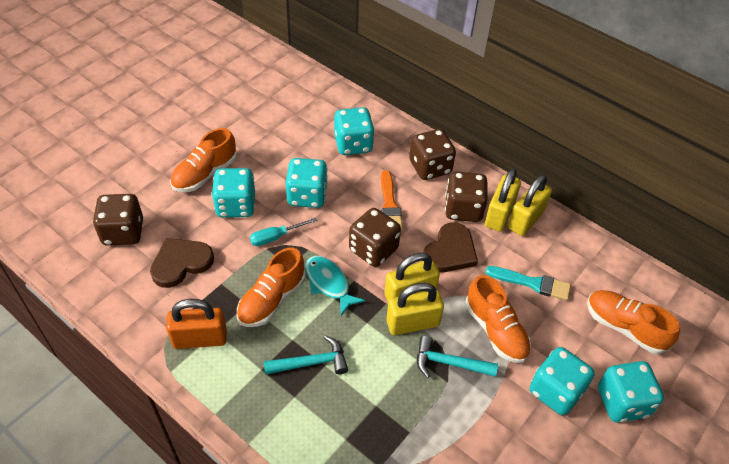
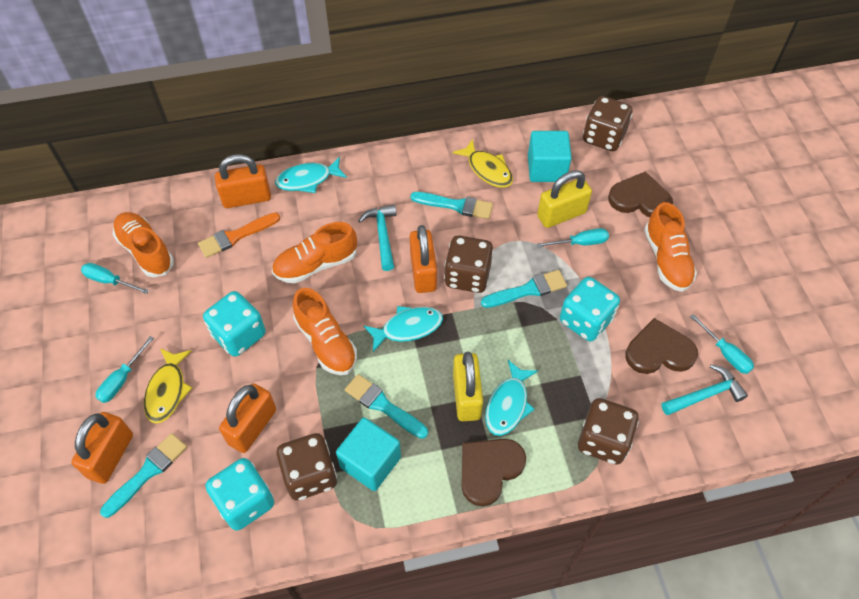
brown heart: 2 -> 3
orange padlock: 1 -> 4
turquoise brush: 1 -> 4
turquoise cube: 0 -> 2
turquoise dice: 5 -> 3
turquoise fish: 1 -> 3
turquoise screwdriver: 1 -> 4
yellow fish: 0 -> 2
yellow padlock: 4 -> 2

